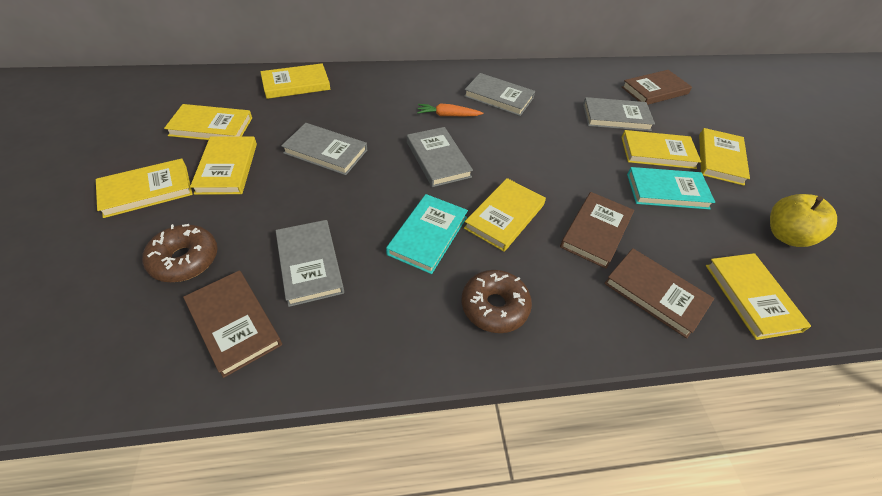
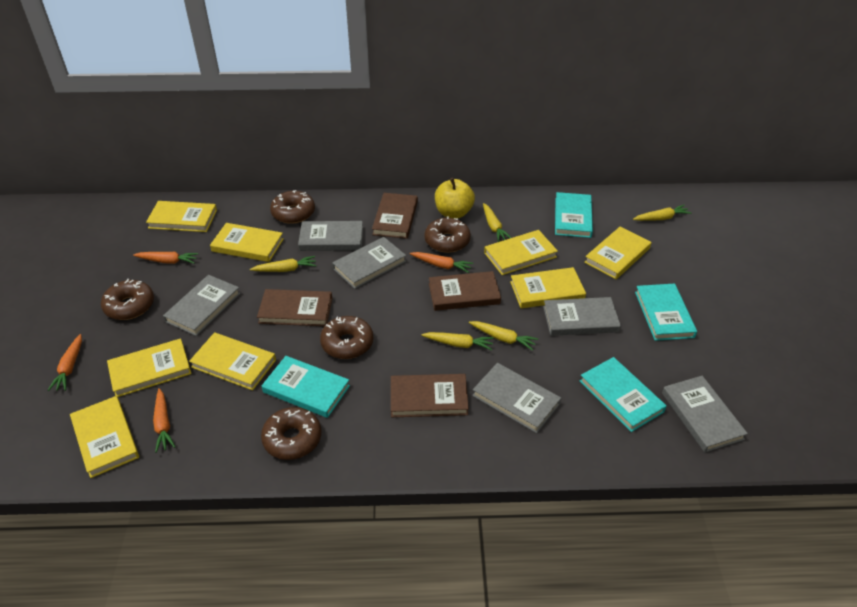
brown donut: 2 -> 5
grey book: 5 -> 6
orange carrot: 1 -> 4
turquoise book: 2 -> 4
yellow carrot: 0 -> 5

